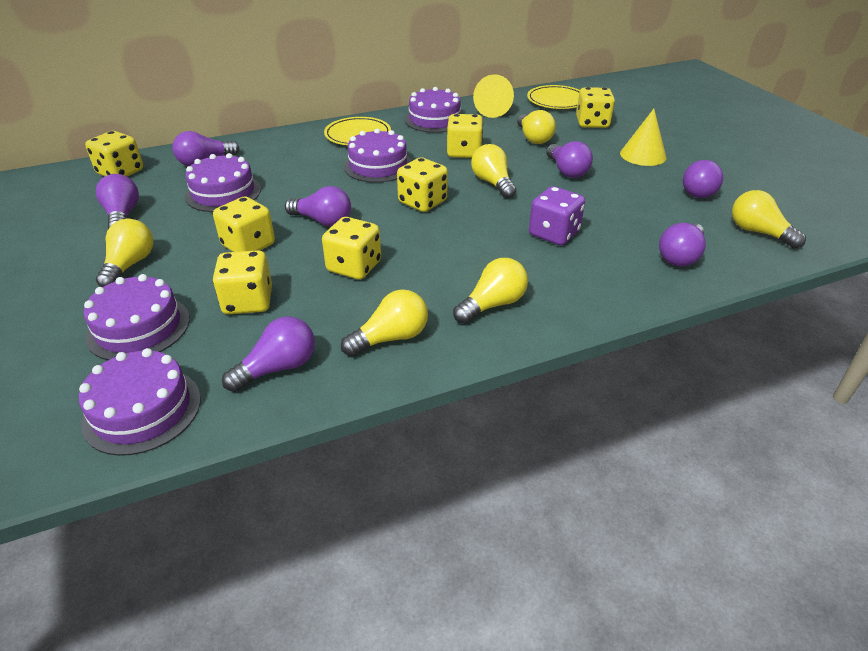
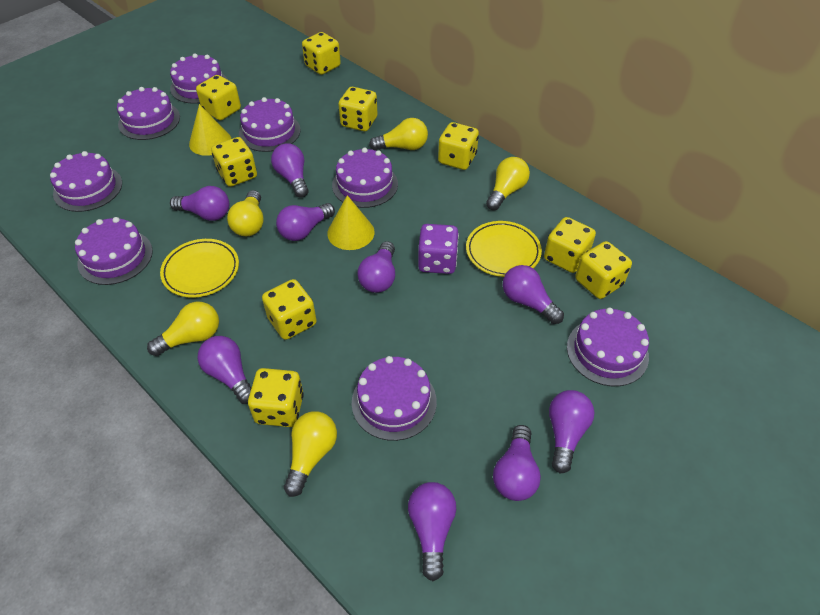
purple cake: 5 -> 8
purple light bulb: 7 -> 9
yellow dice: 7 -> 9
yellow light bulb: 6 -> 5

